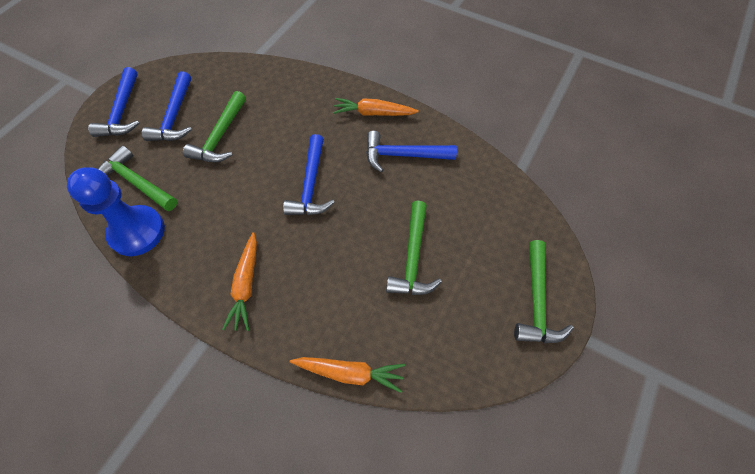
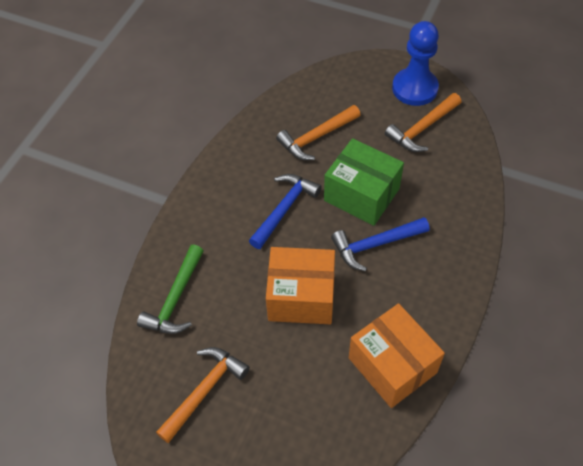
blue hammer: 4 -> 2
green box: 0 -> 1
green hammer: 4 -> 1
orange box: 0 -> 2
orange carrot: 3 -> 0
orange hammer: 0 -> 3

